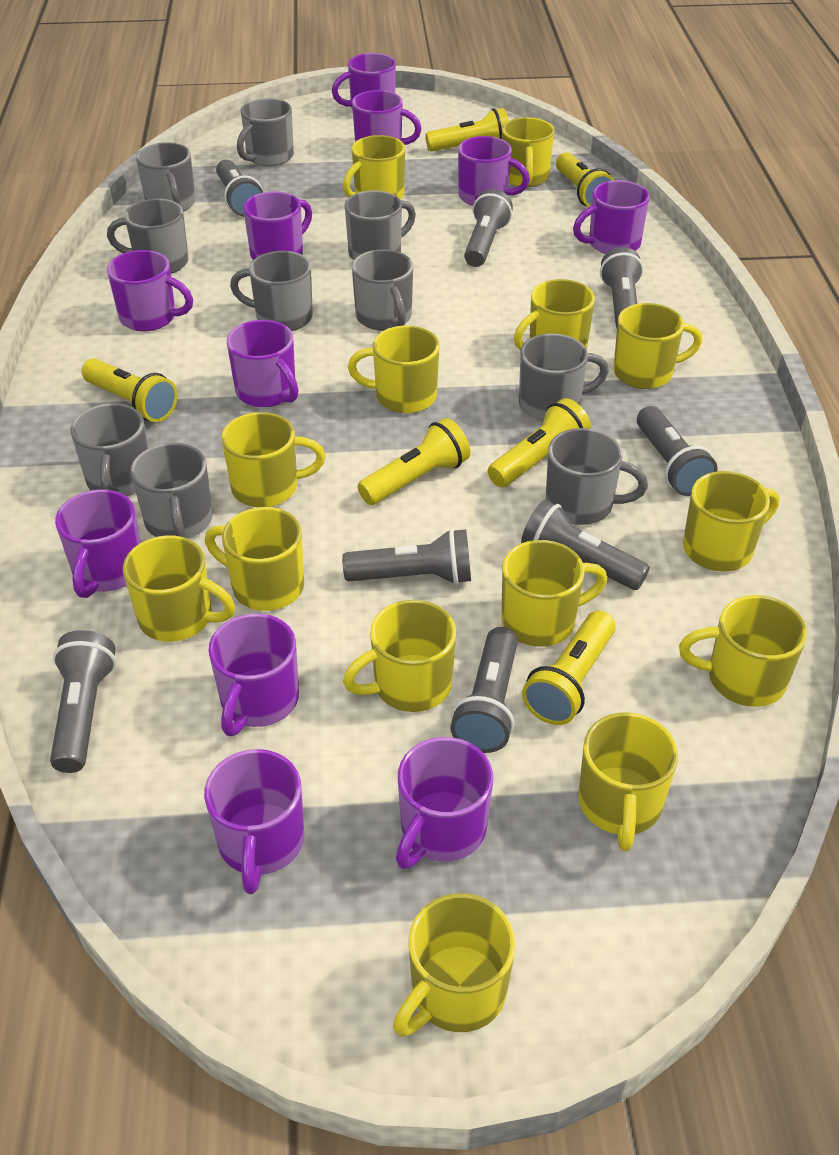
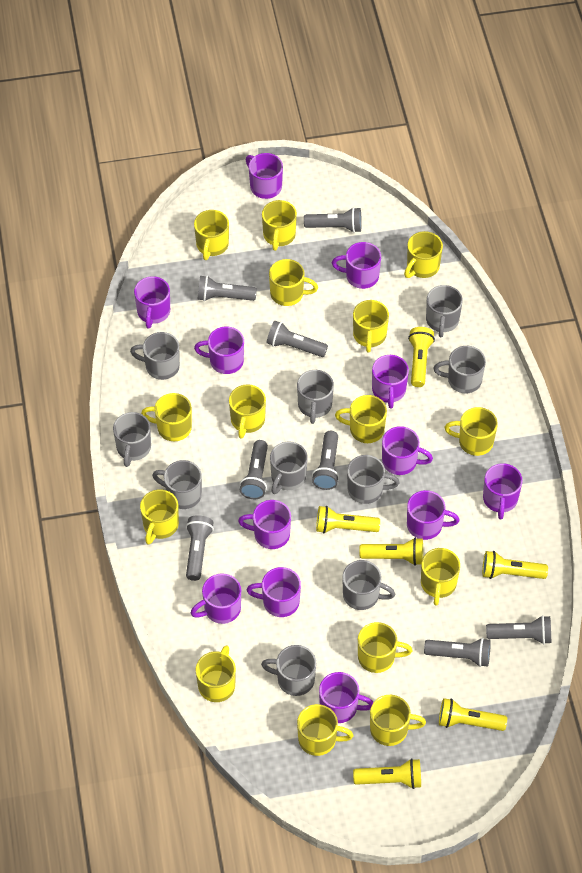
purple mug: 11 -> 12
yellow mug: 14 -> 15

